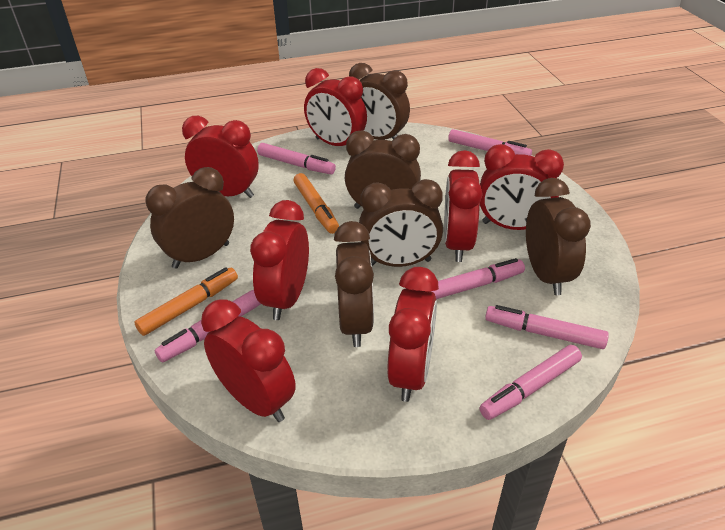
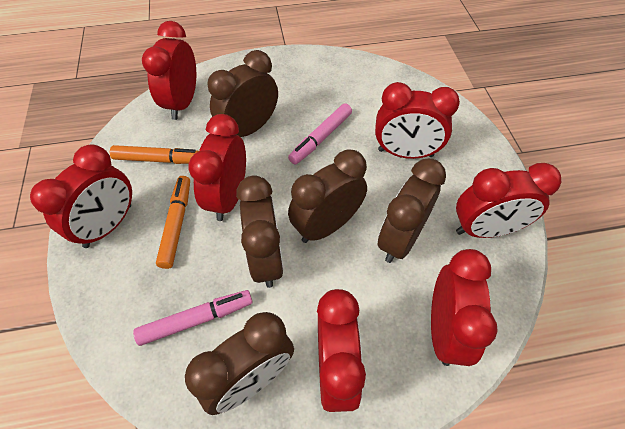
brown clock: 6 -> 5
pink marker: 6 -> 2

